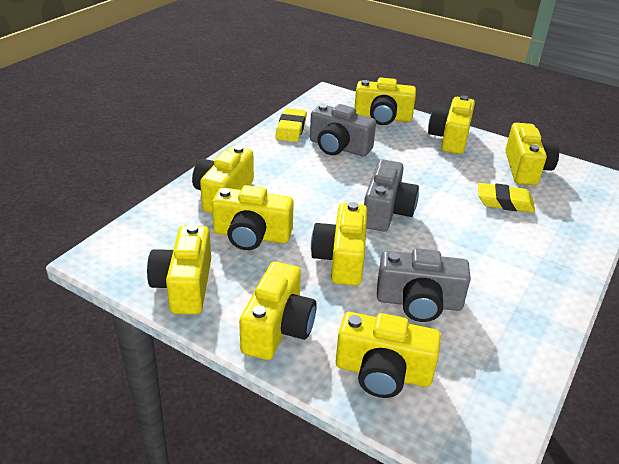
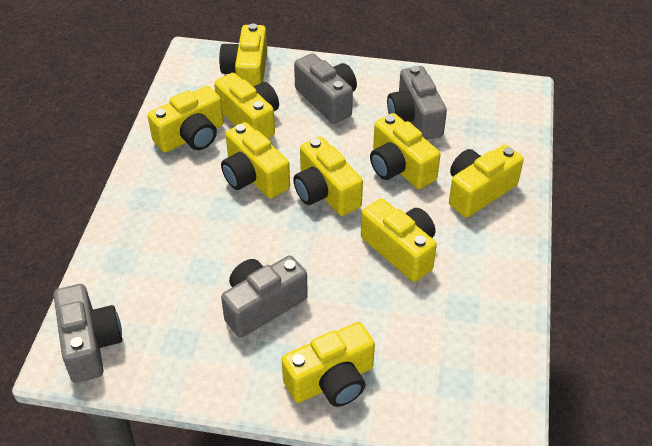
grey camera: 3 -> 4
yellow eraser: 2 -> 0

